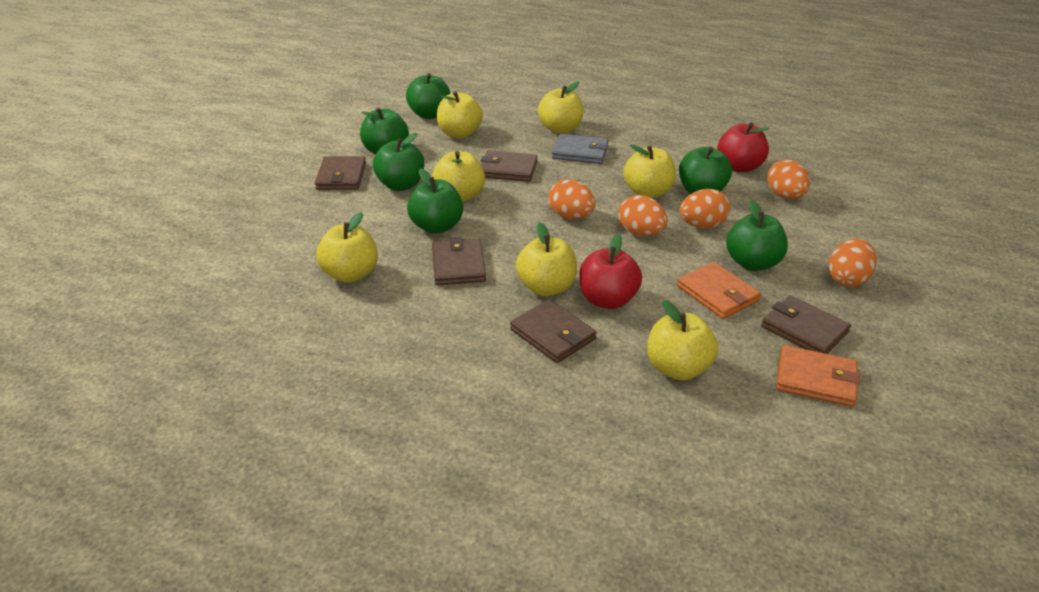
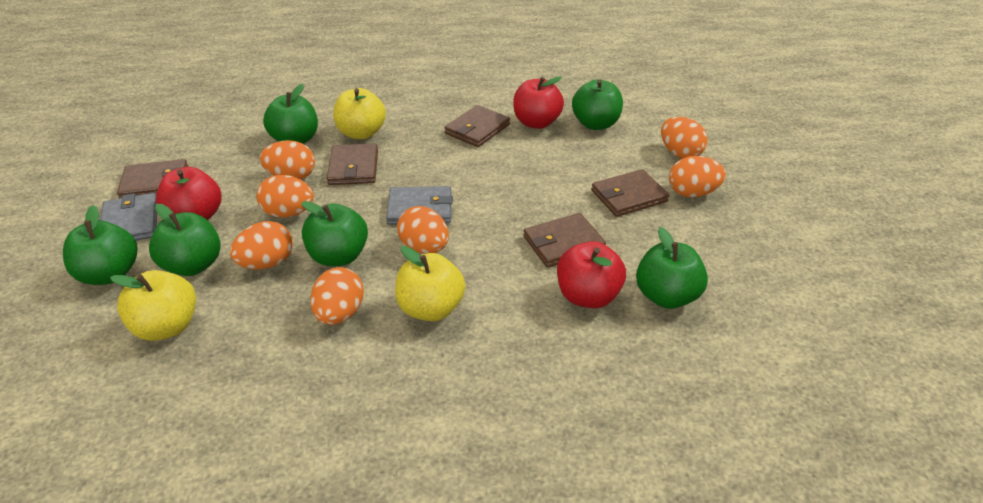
grey wallet: 1 -> 2
orange egg: 5 -> 7
orange wallet: 2 -> 0
red apple: 2 -> 3
yellow apple: 7 -> 3

